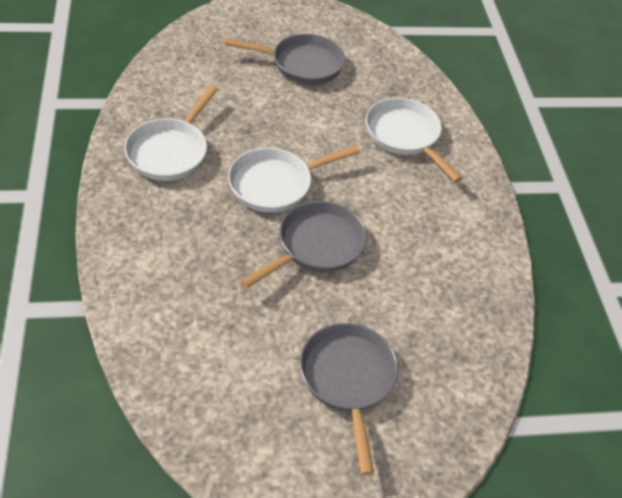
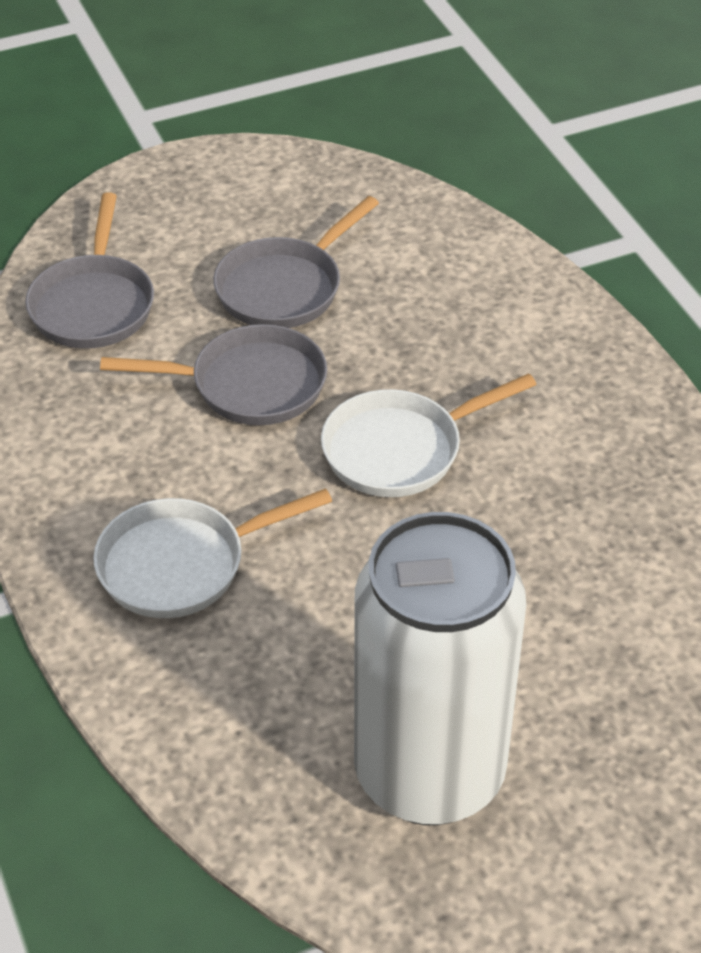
white can: 0 -> 1
white pan: 3 -> 2

